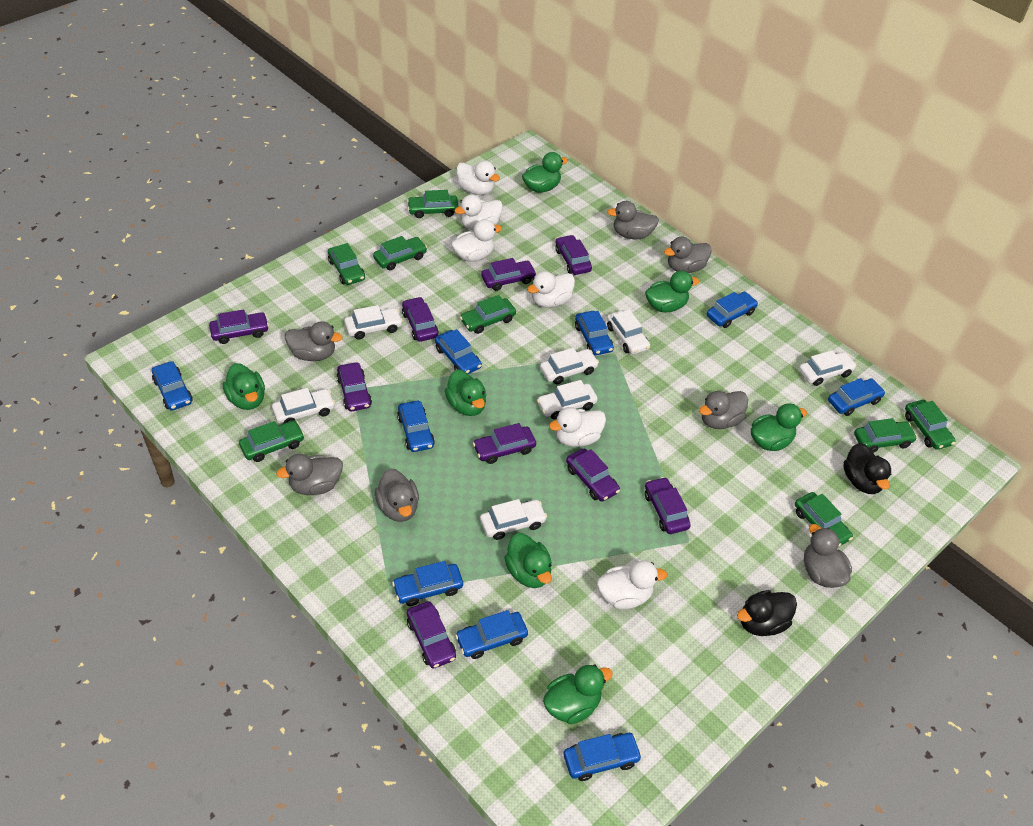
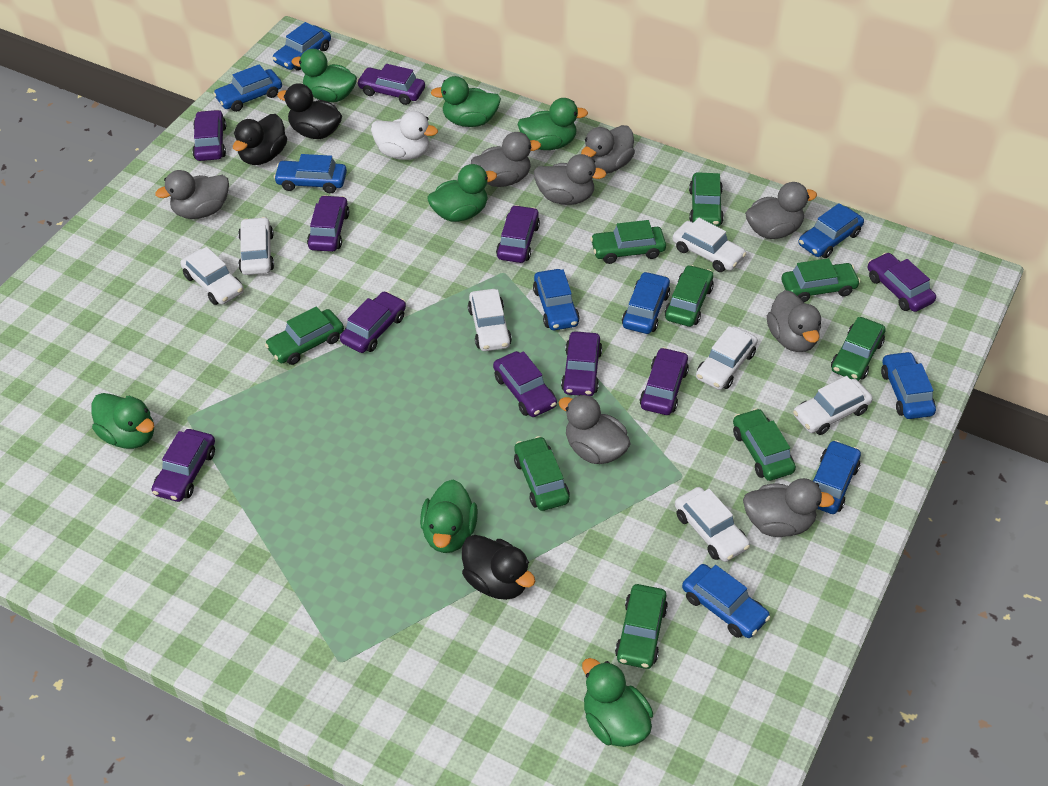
black duck: 2 -> 3
green car: 8 -> 9
grey duck: 7 -> 8
purple car: 9 -> 10
white duck: 6 -> 1

